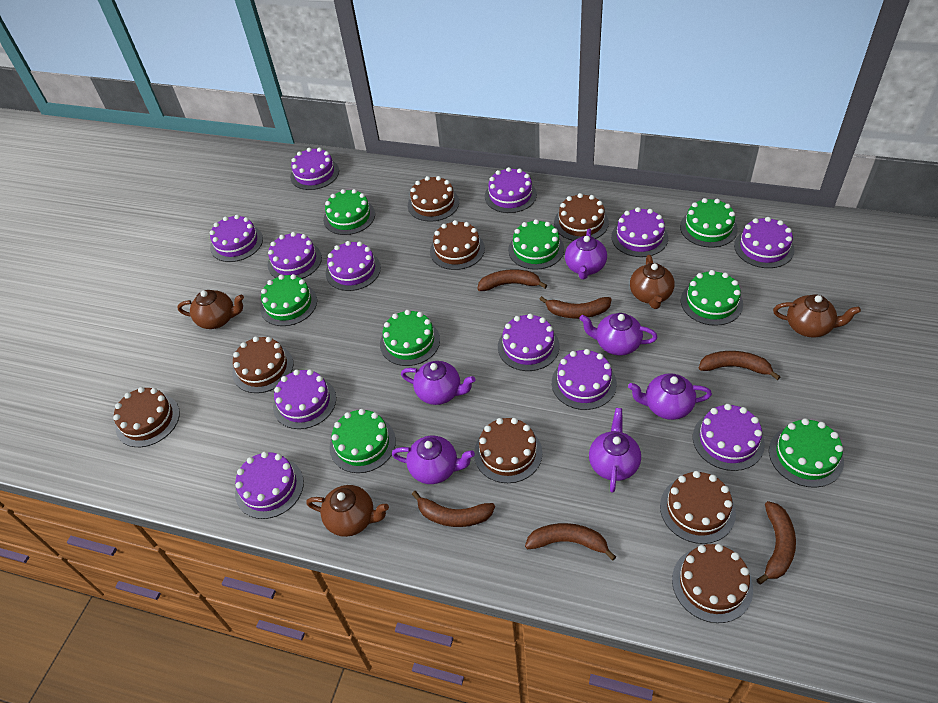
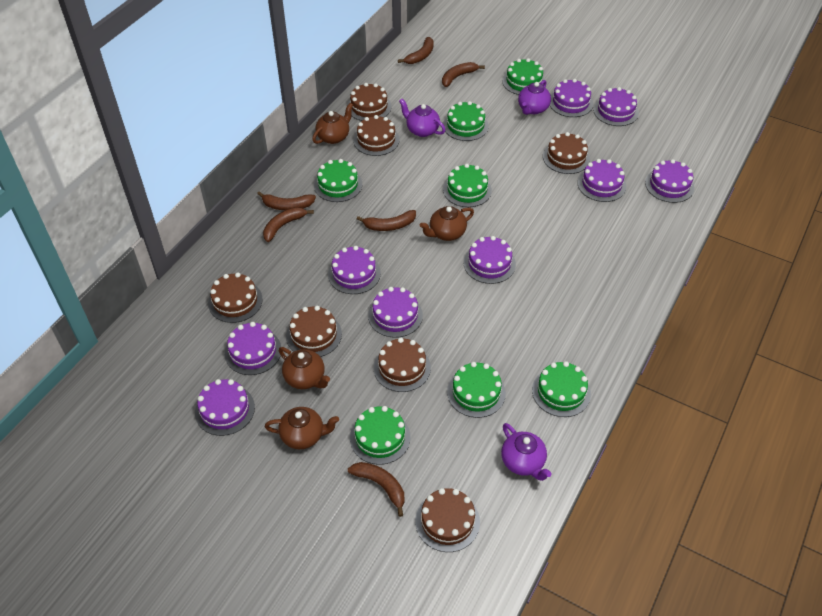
brown cake: 8 -> 7
green cake: 8 -> 7
purple cake: 12 -> 9
purple teapot: 6 -> 3

